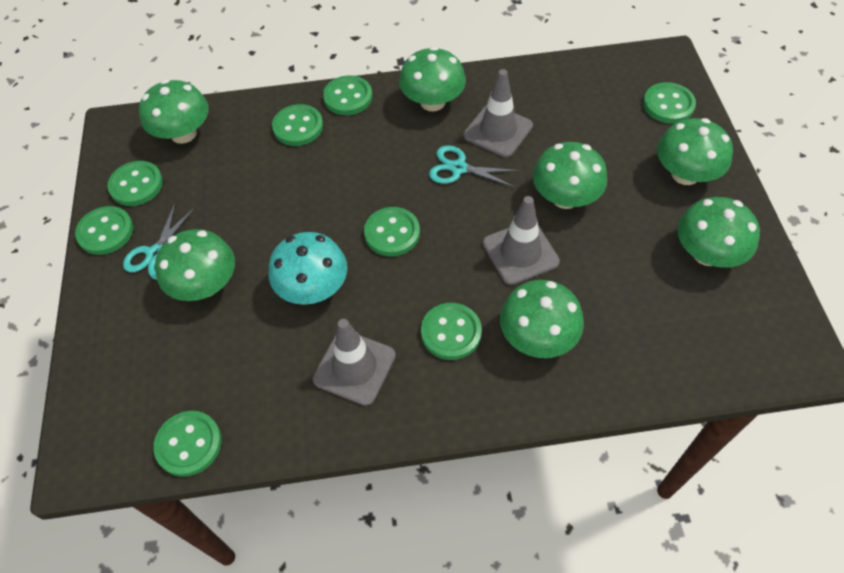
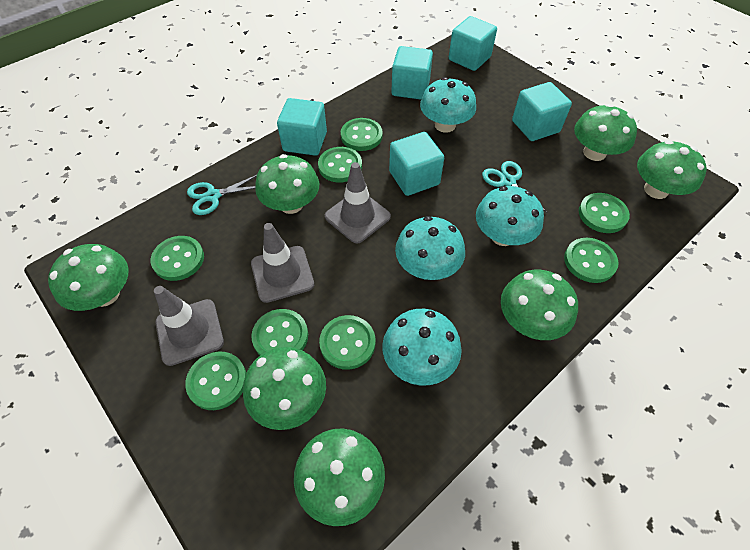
turquoise cube: 0 -> 5
turquoise mushroom: 1 -> 4

